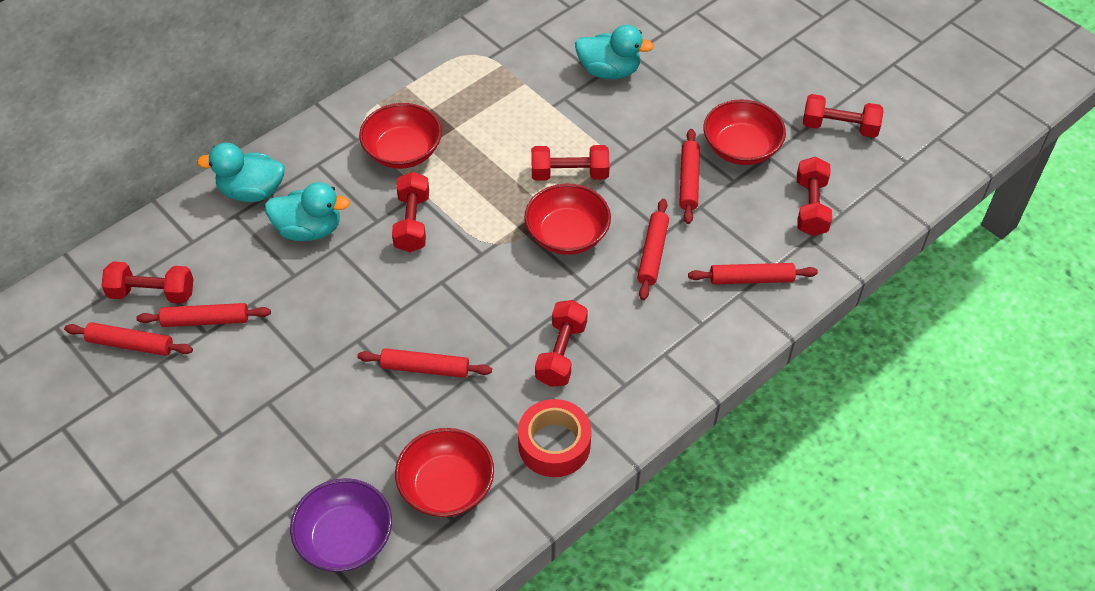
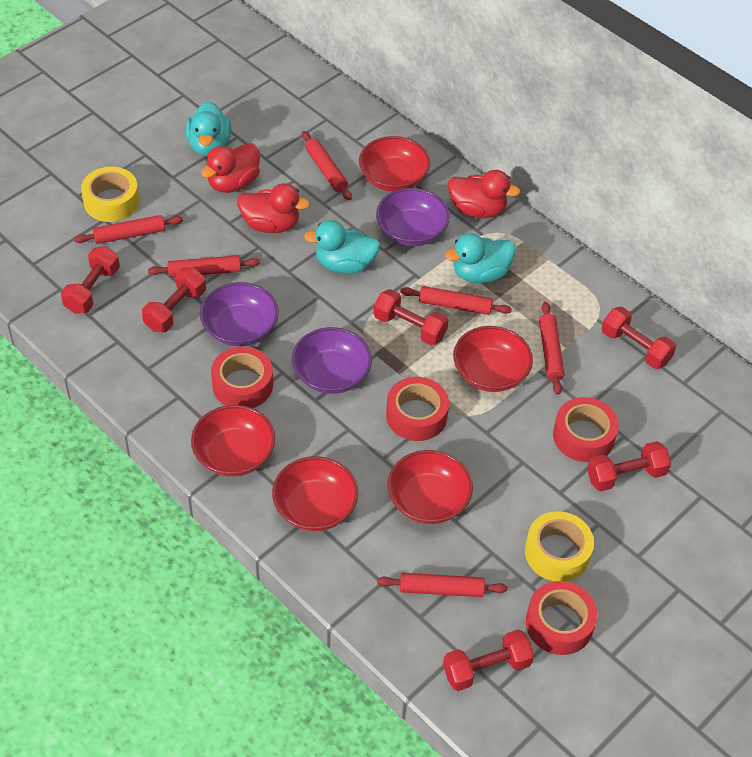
purple bowl: 1 -> 3
red bowl: 4 -> 5
red duck: 0 -> 3
red tape: 1 -> 4
yellow tape: 0 -> 2

